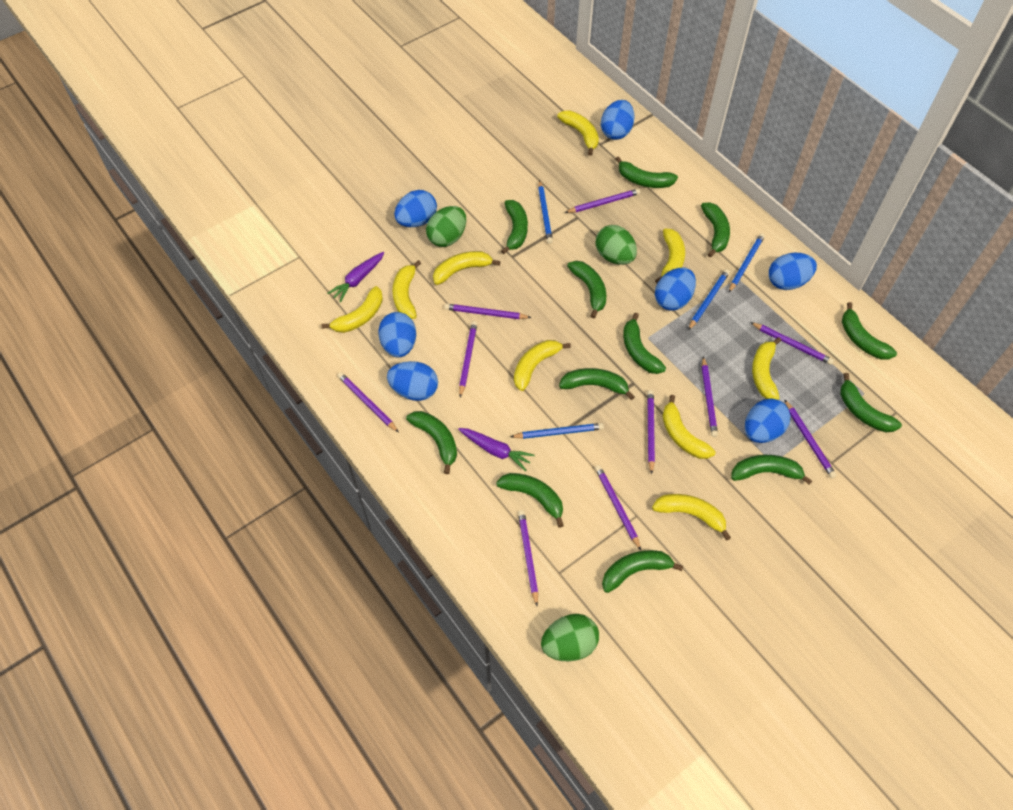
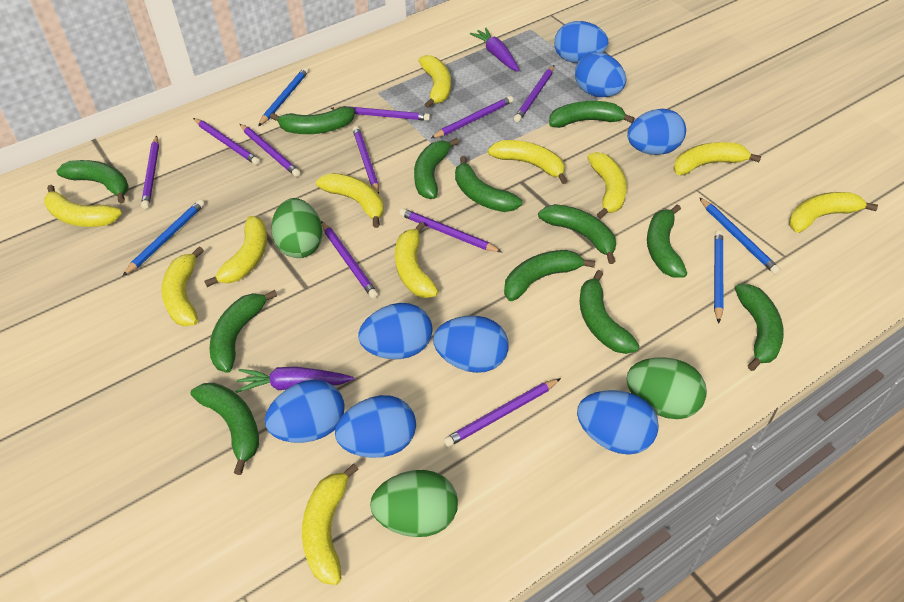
blue egg: 7 -> 8
yellow banana: 9 -> 11

